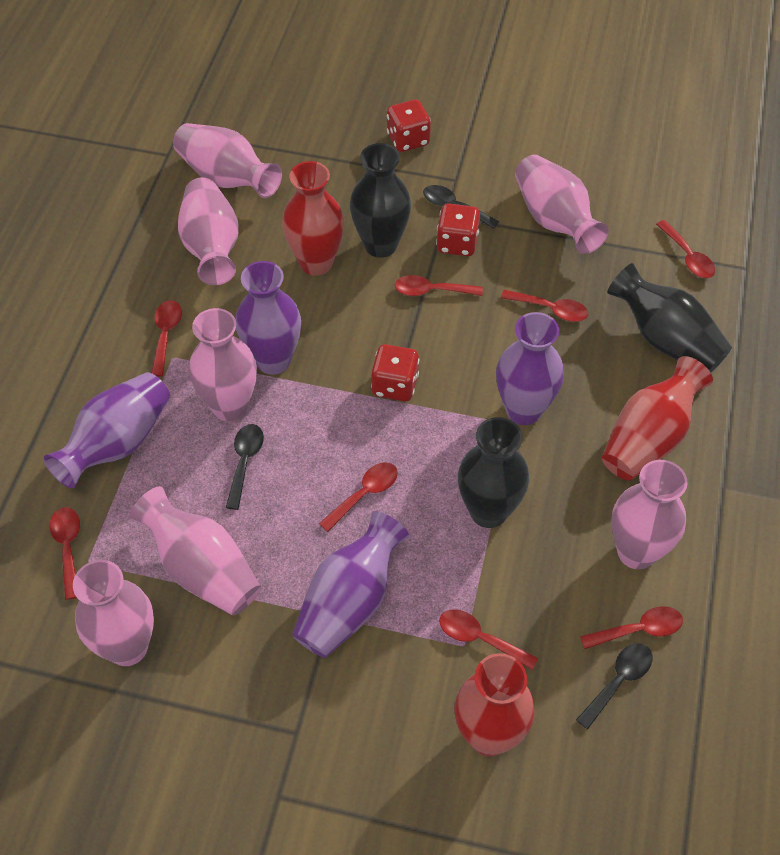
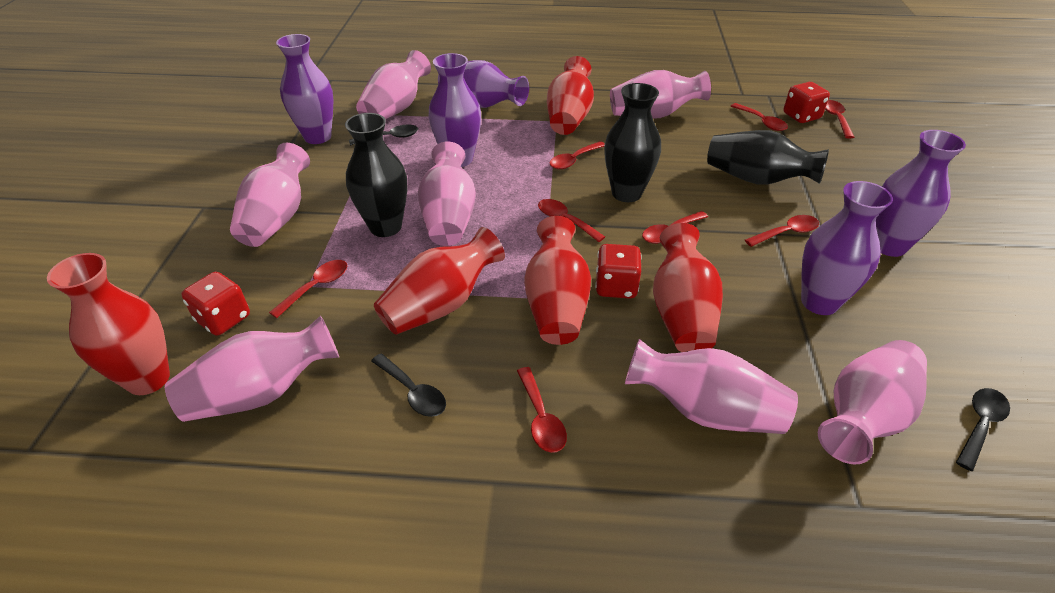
purple vase: 4 -> 5
red vase: 3 -> 5

